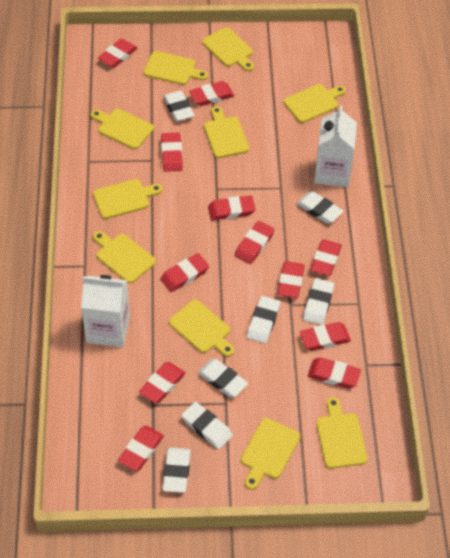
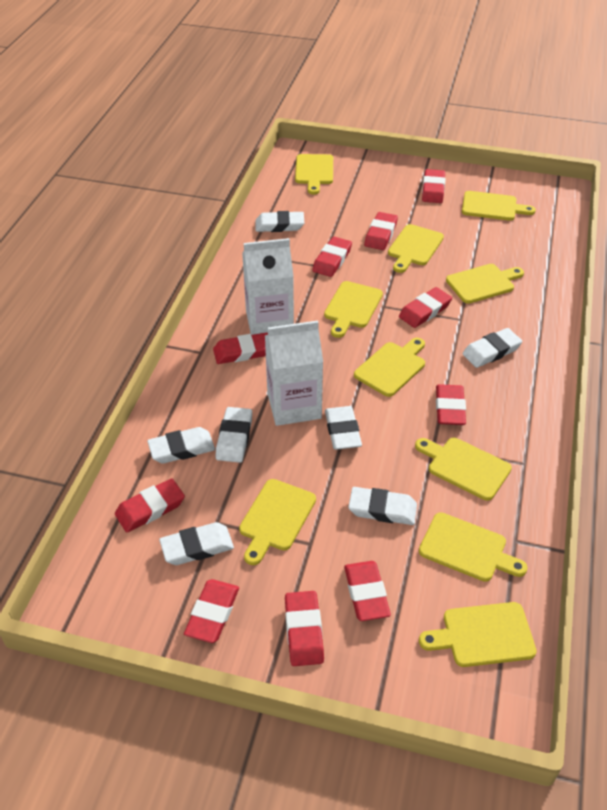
red eraser: 12 -> 10

